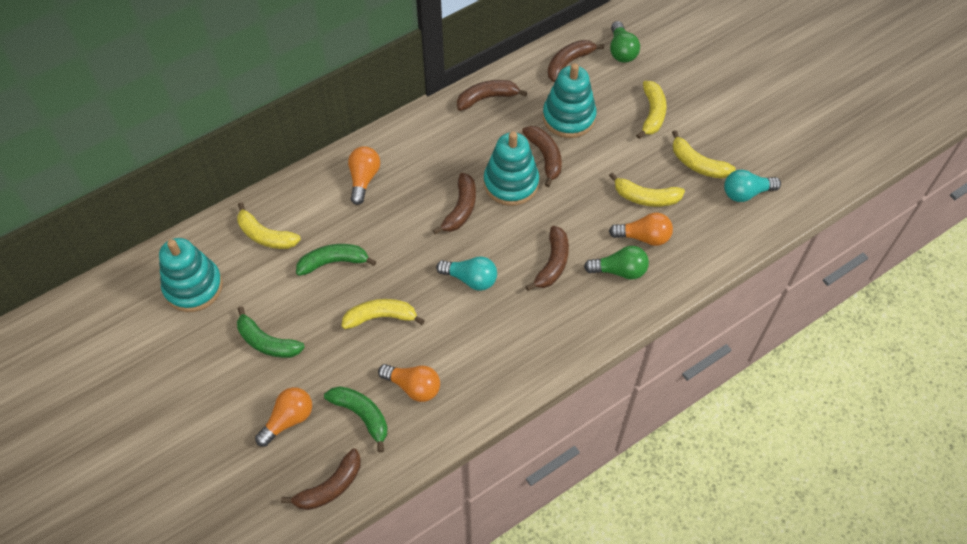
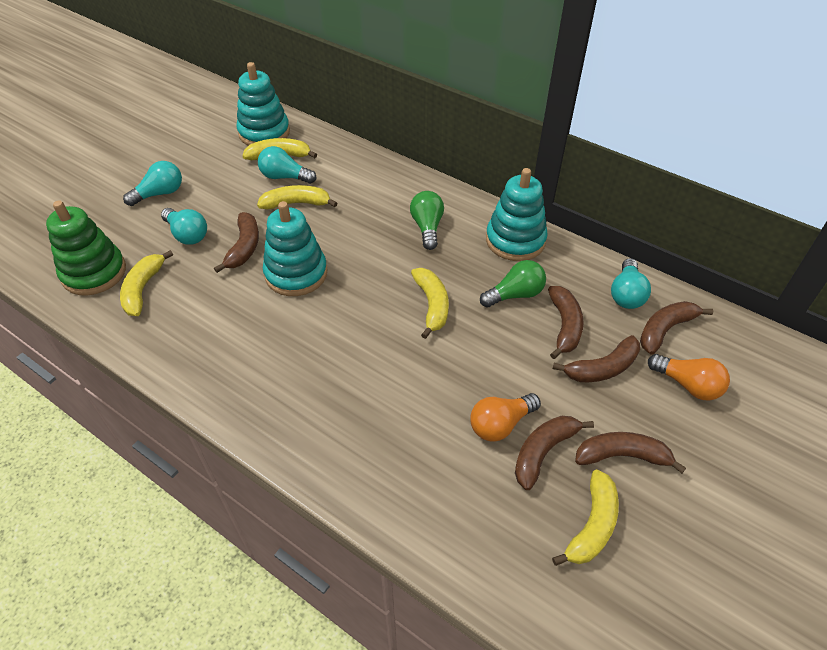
green banana: 3 -> 0
green stacking toy: 0 -> 1
orange light bulb: 4 -> 2
turquoise light bulb: 2 -> 4

